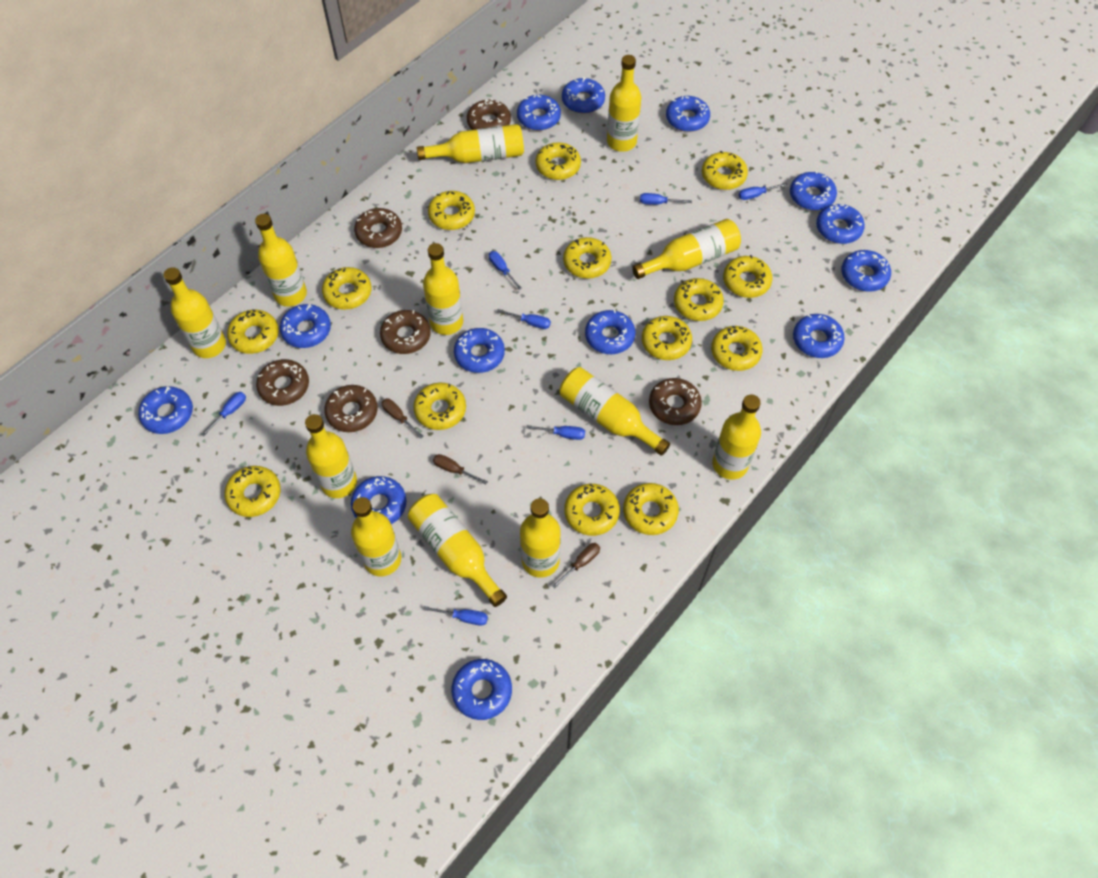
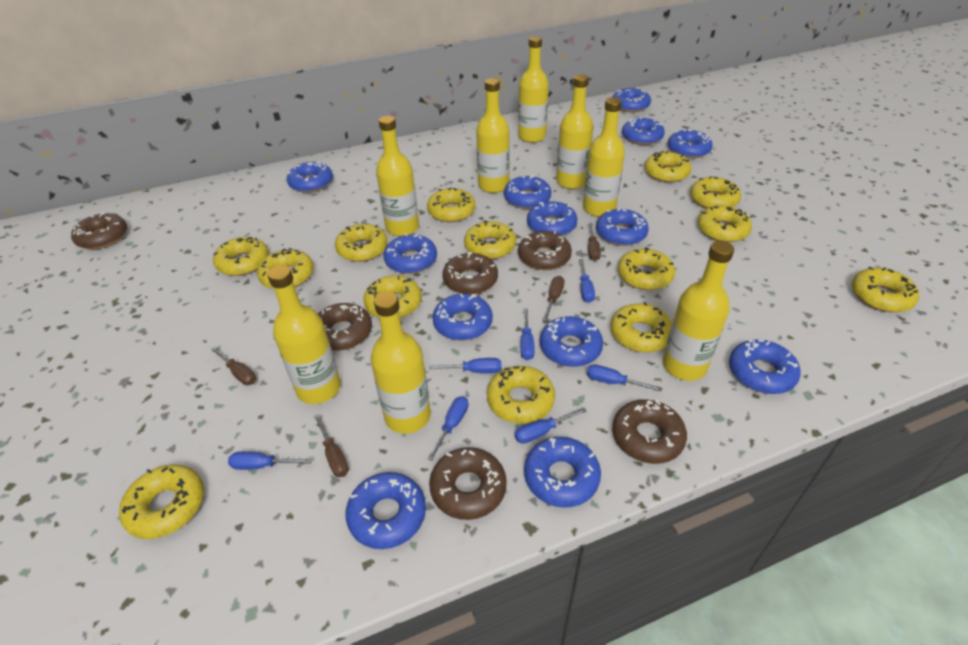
brown screwdriver: 3 -> 4
yellow bottle: 12 -> 8

